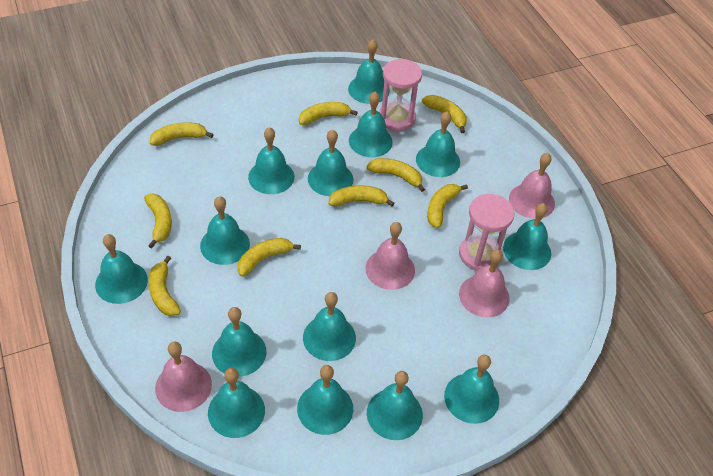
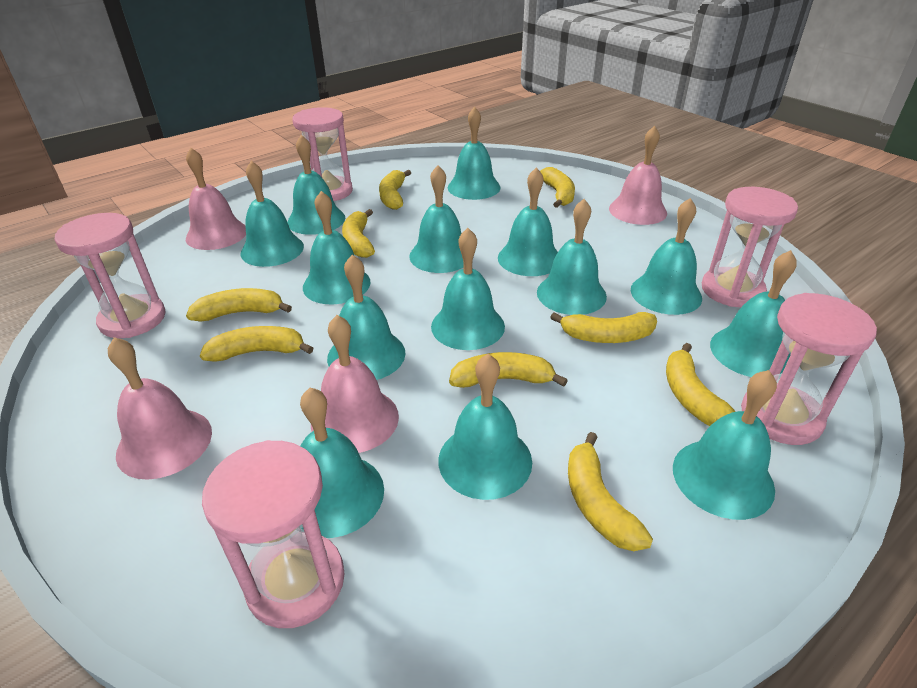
pink hourglass: 2 -> 5

